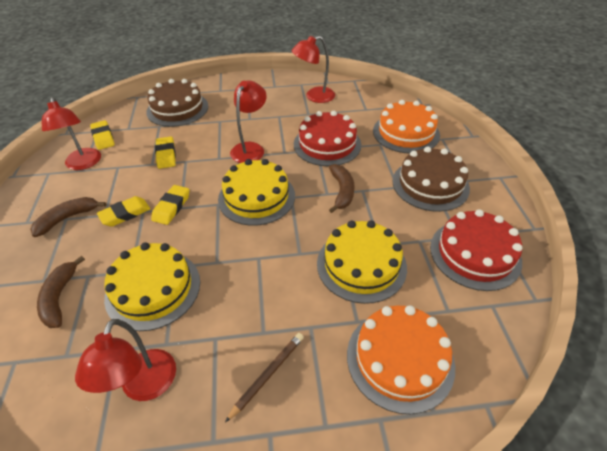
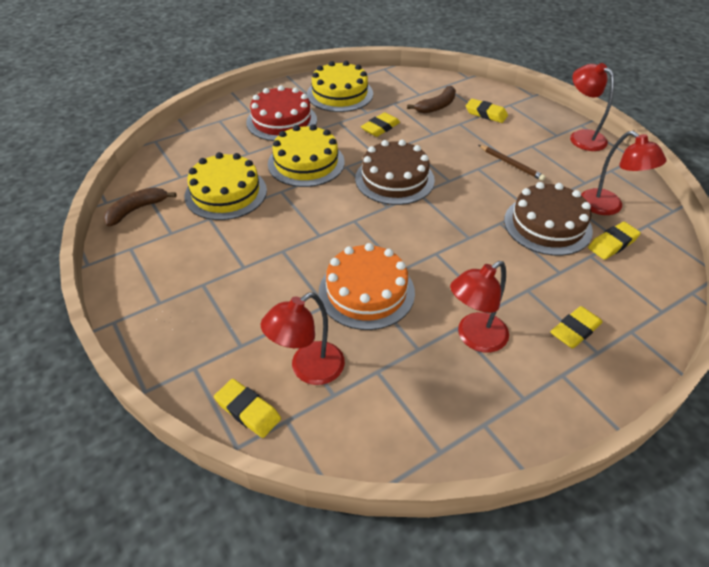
brown banana: 3 -> 2
orange cake: 2 -> 1
red cake: 2 -> 1
yellow eraser: 4 -> 5

